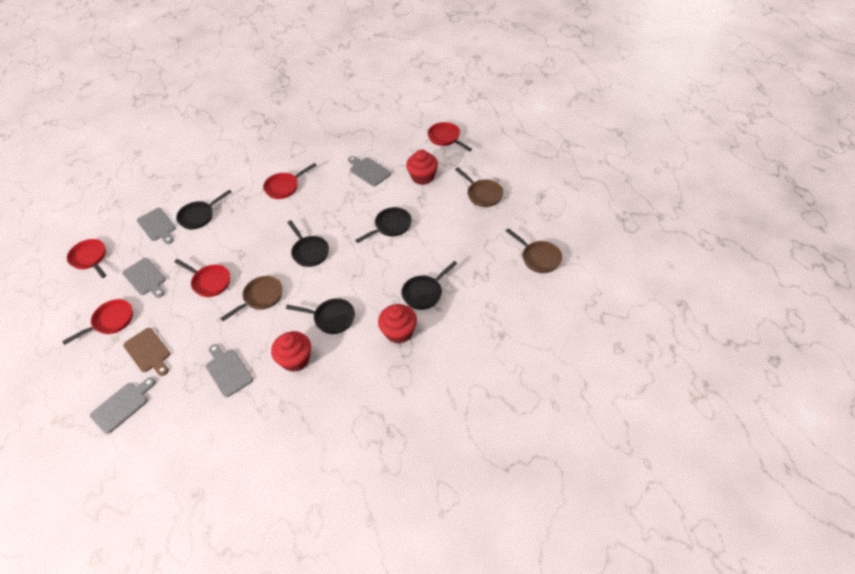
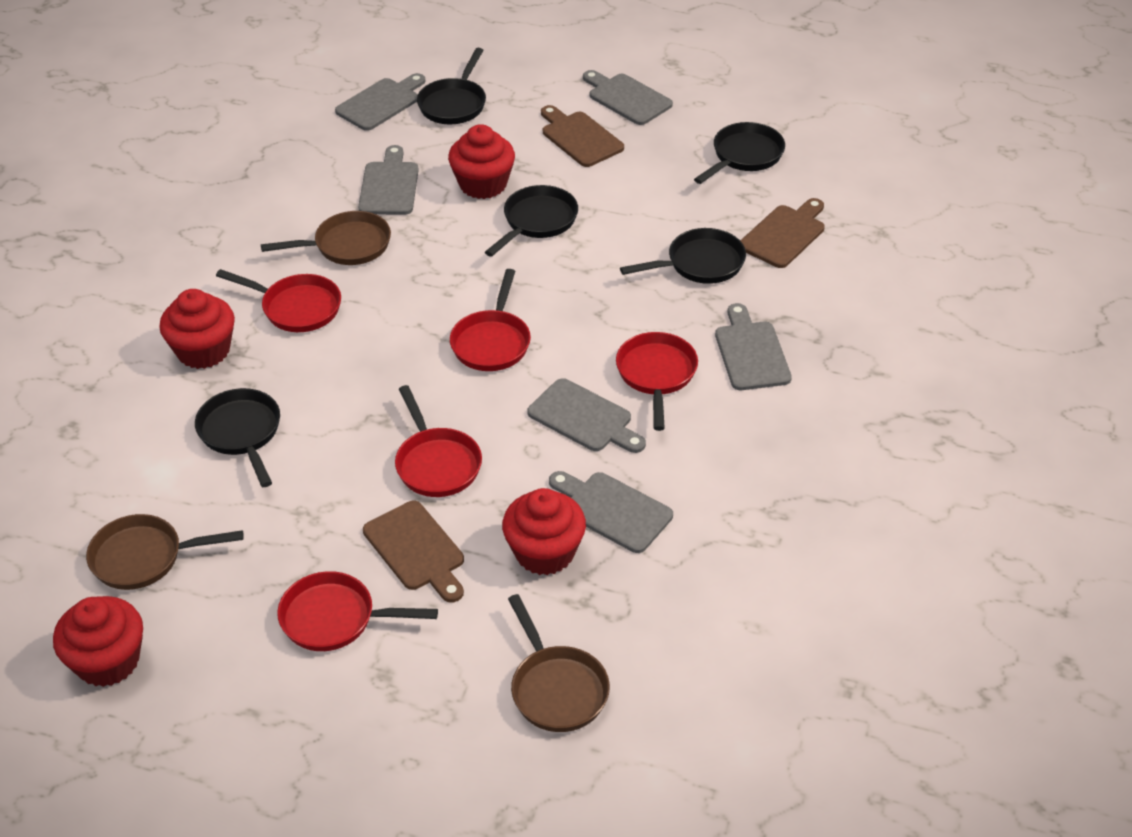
brown cutting board: 1 -> 3
grey cutting board: 5 -> 6
red cupcake: 3 -> 4

